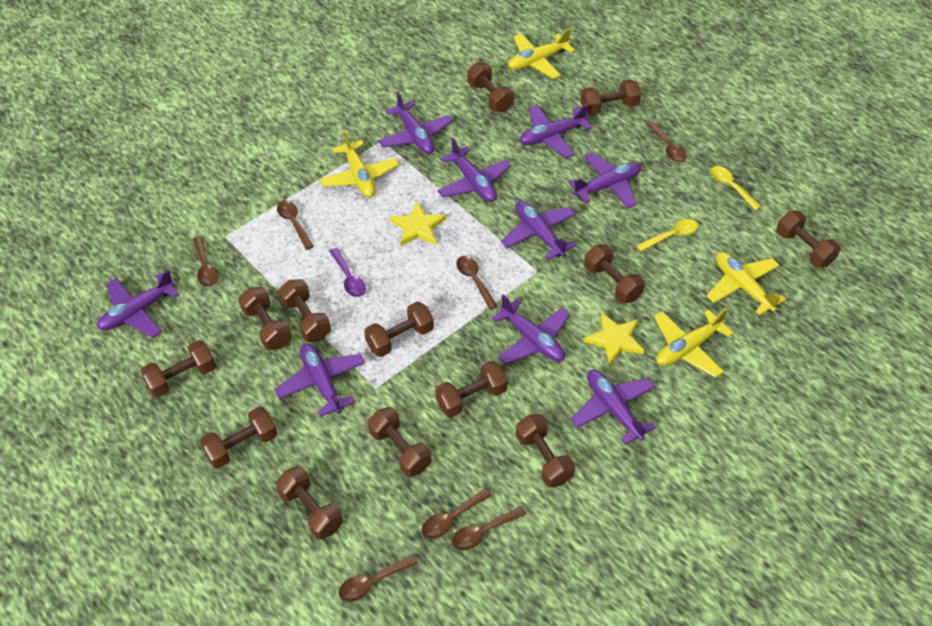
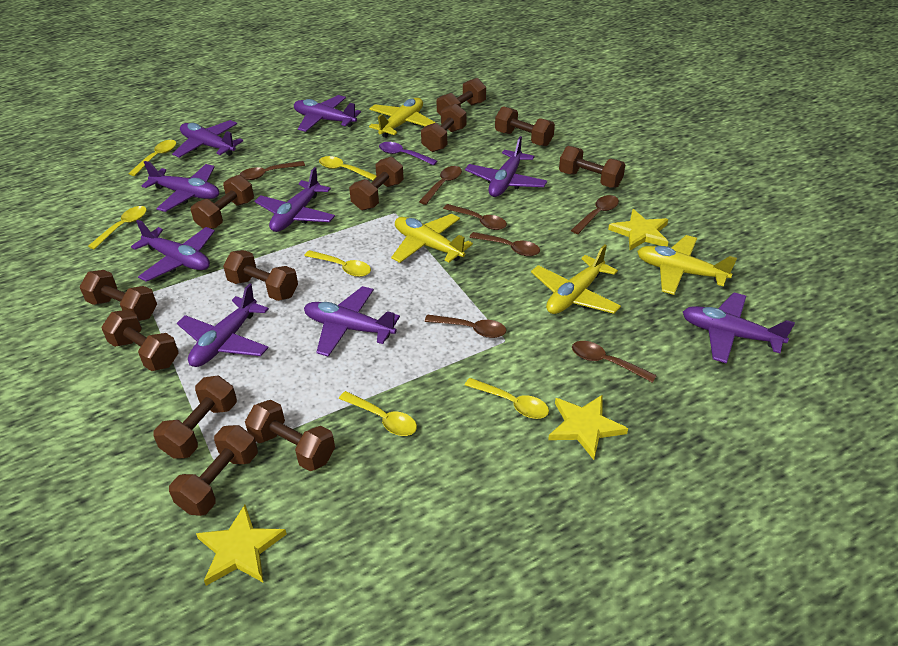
brown dumbbell: 13 -> 12
yellow spoon: 2 -> 6
yellow star: 2 -> 3

